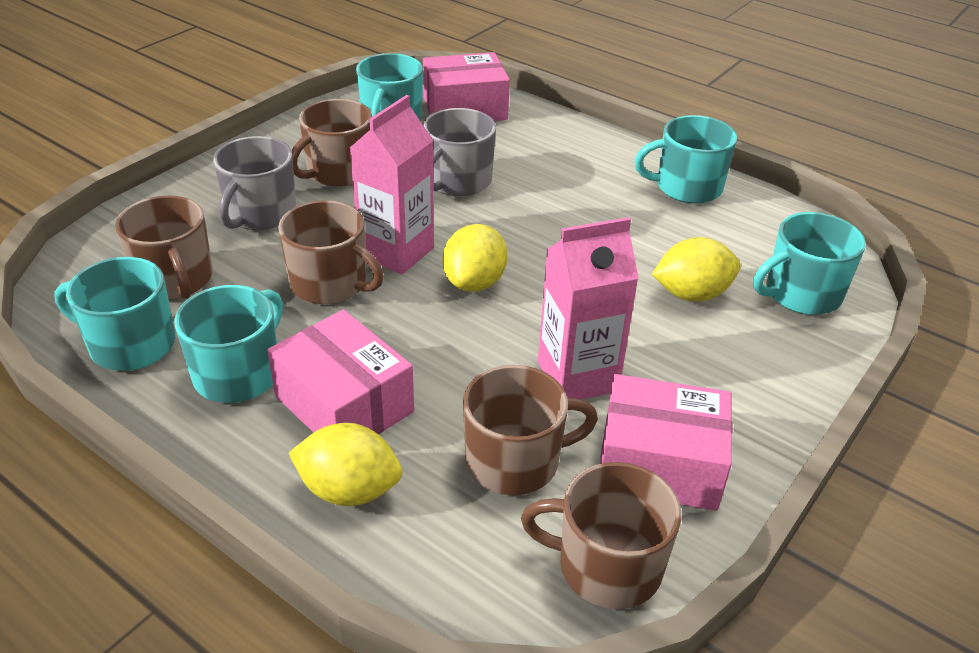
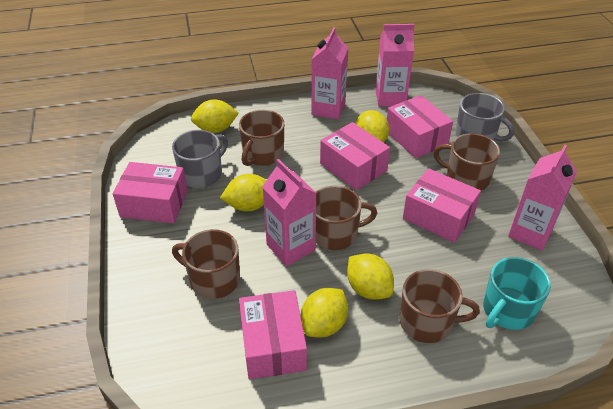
pink box: 3 -> 5
pink carton: 2 -> 4
turquoise mug: 5 -> 1
yellow lemon: 3 -> 5

